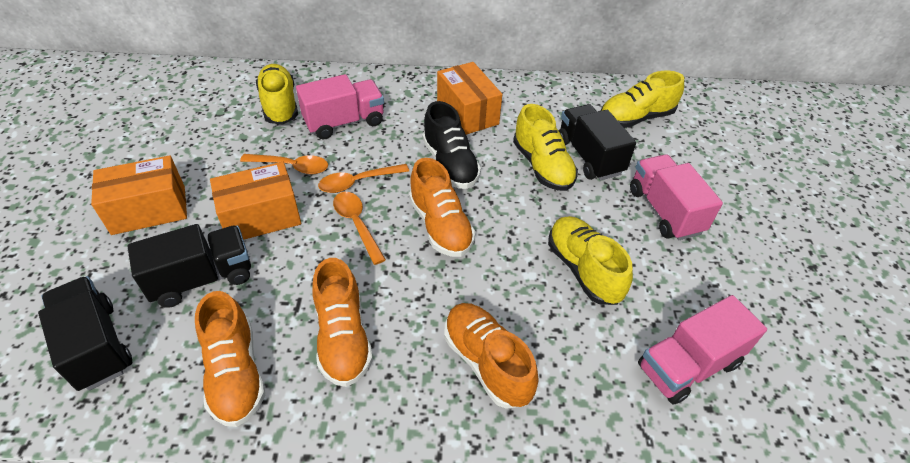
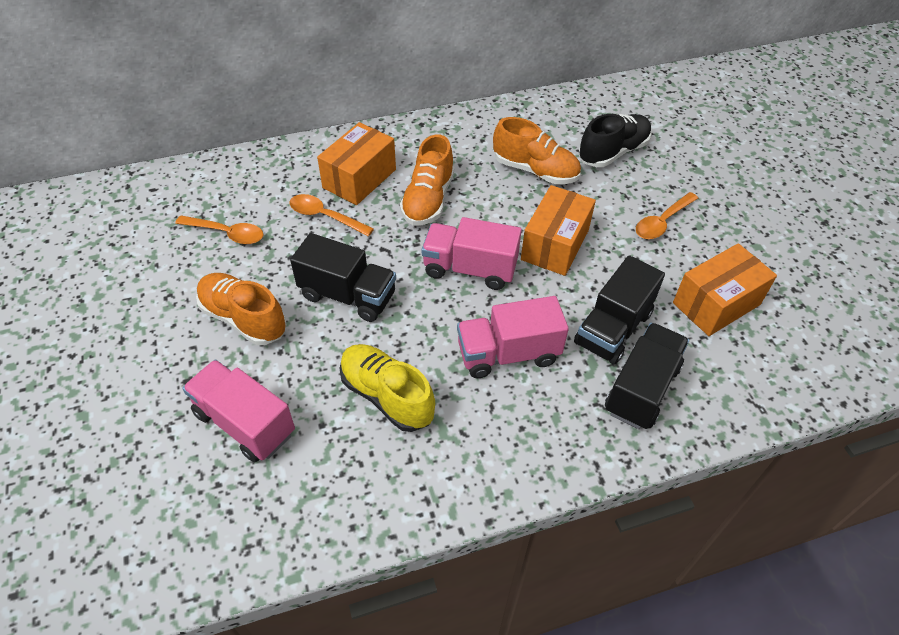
orange shoe: 4 -> 3
yellow shoe: 4 -> 1

